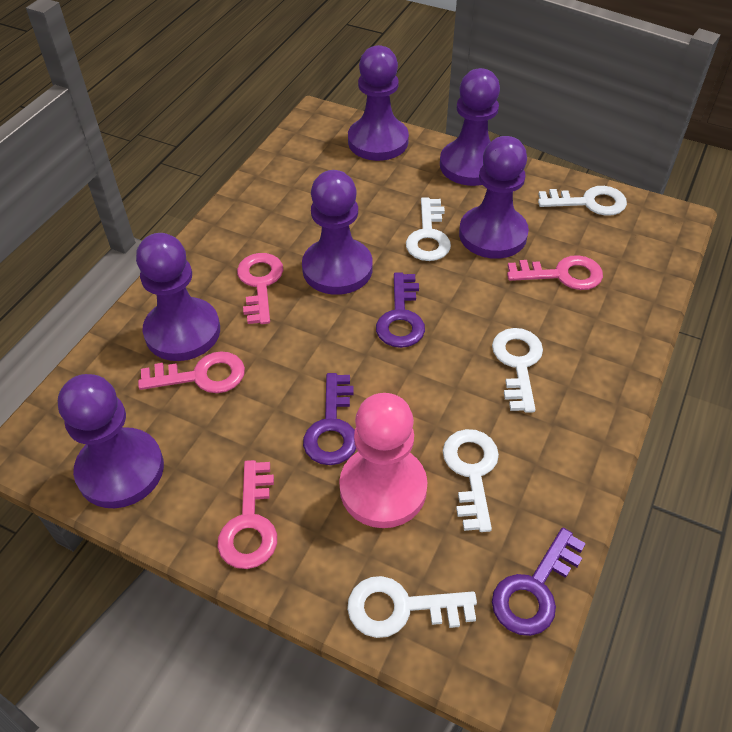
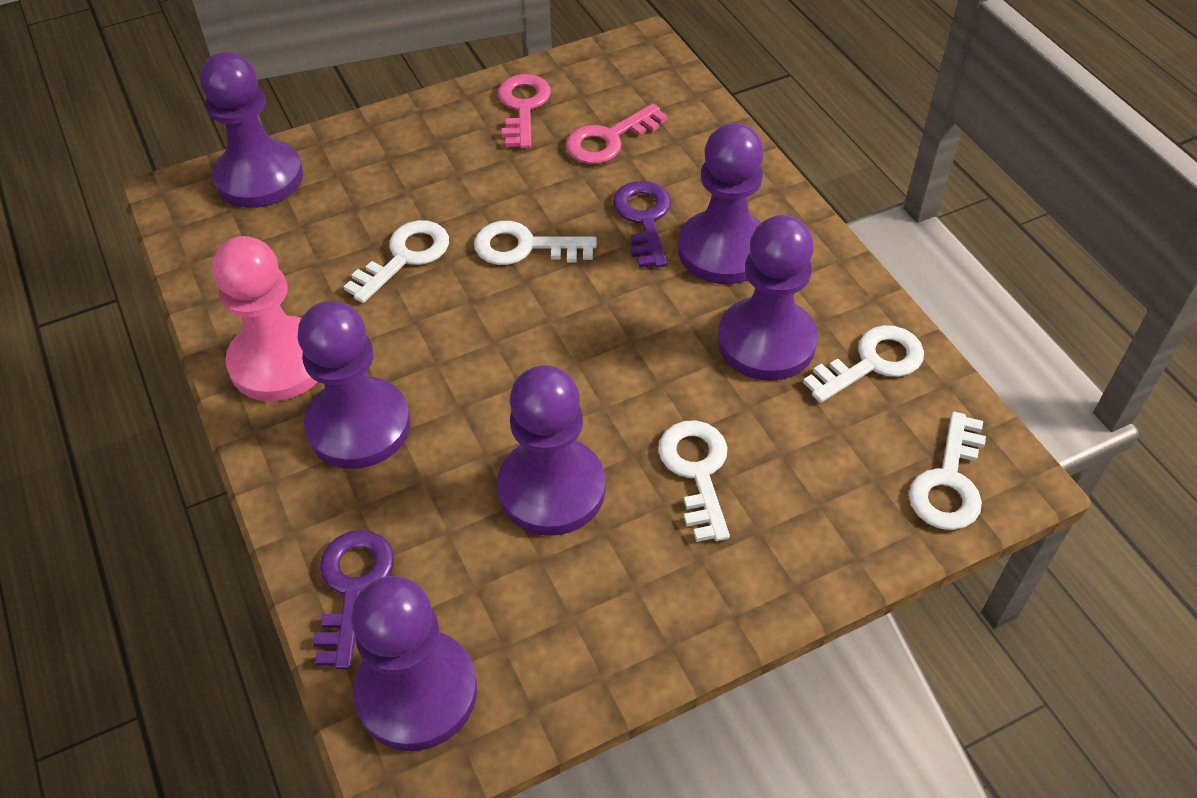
pink key: 4 -> 2
purple key: 3 -> 2

